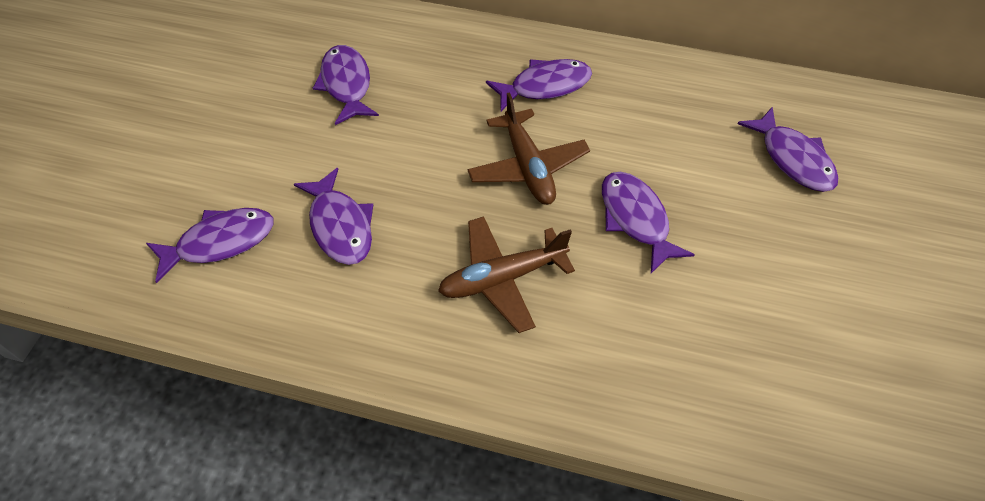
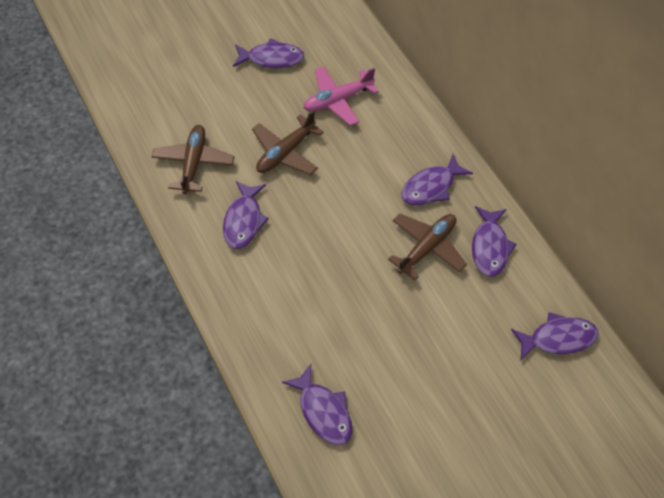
brown plane: 2 -> 3
pink plane: 0 -> 1

